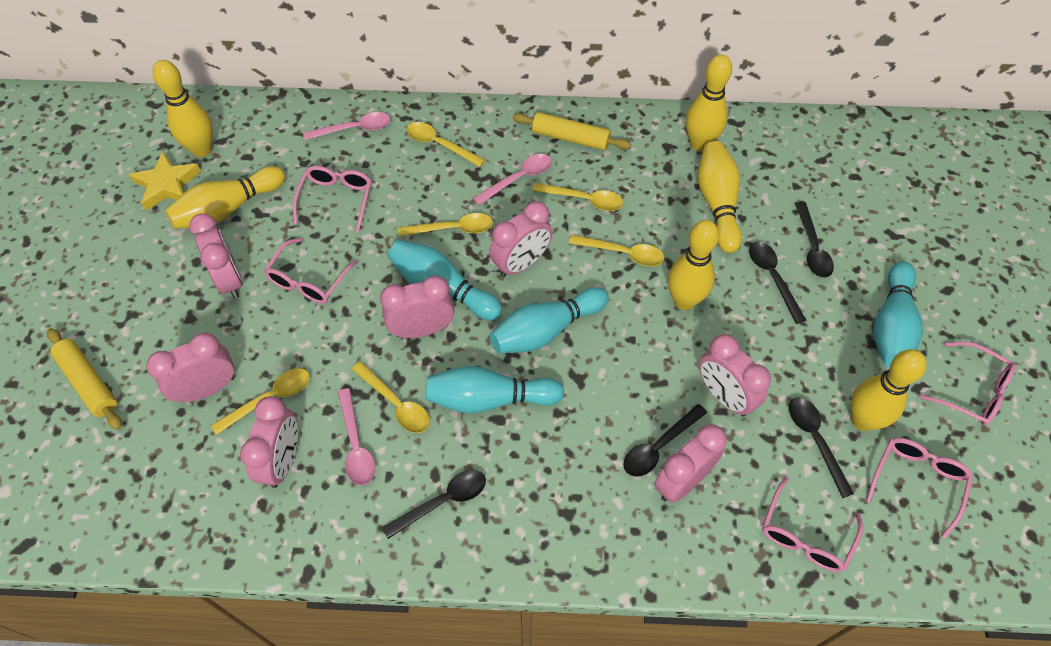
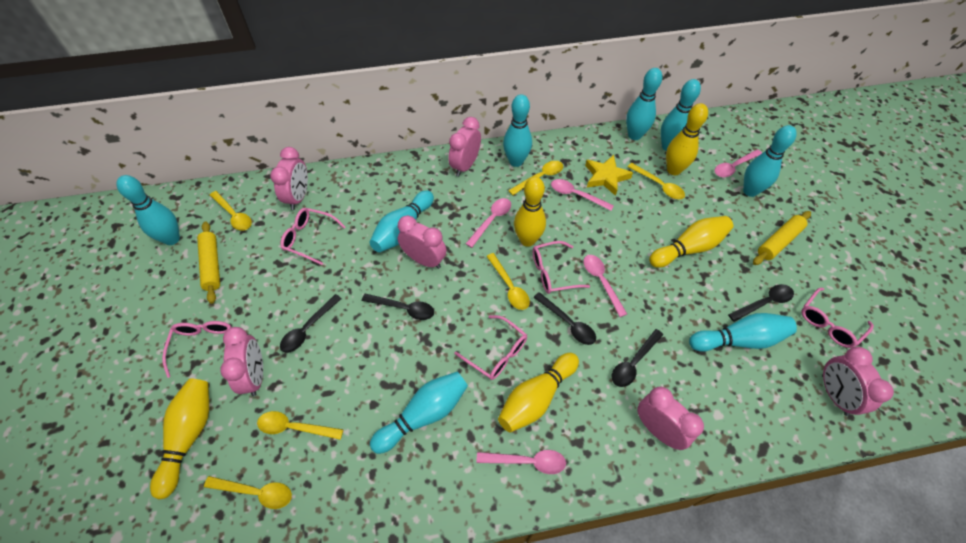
pink clock: 7 -> 6
pink spoon: 3 -> 5
turquoise bowling pin: 4 -> 8
yellow bowling pin: 6 -> 5

